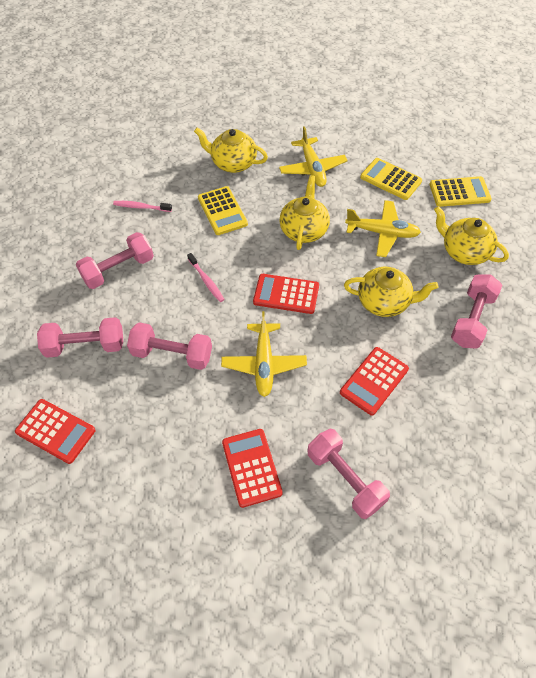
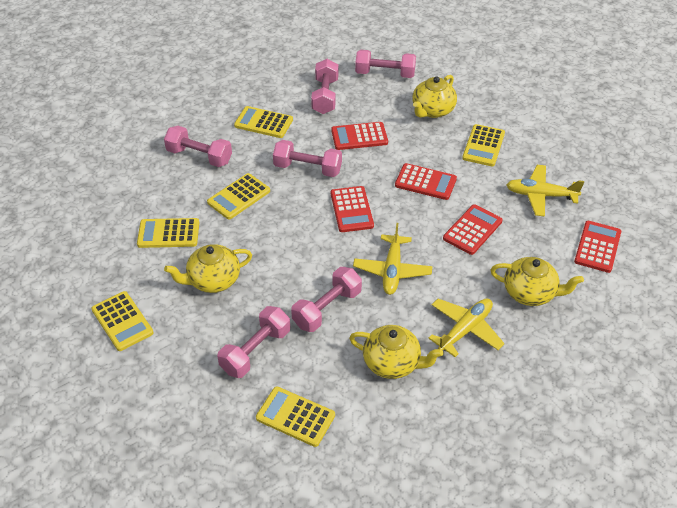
pink dumbbell: 5 -> 6
pink toothbrush: 2 -> 0
red calculator: 4 -> 5
yellow calculator: 3 -> 6

